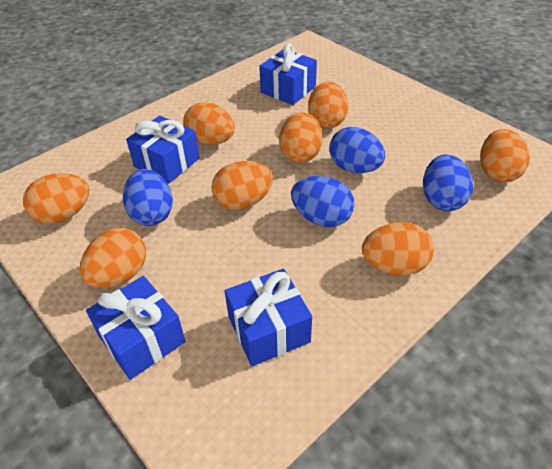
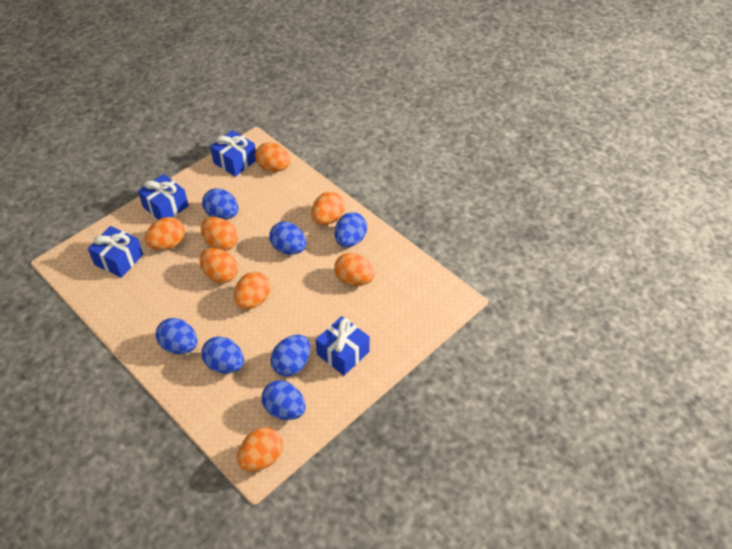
blue egg: 4 -> 7

